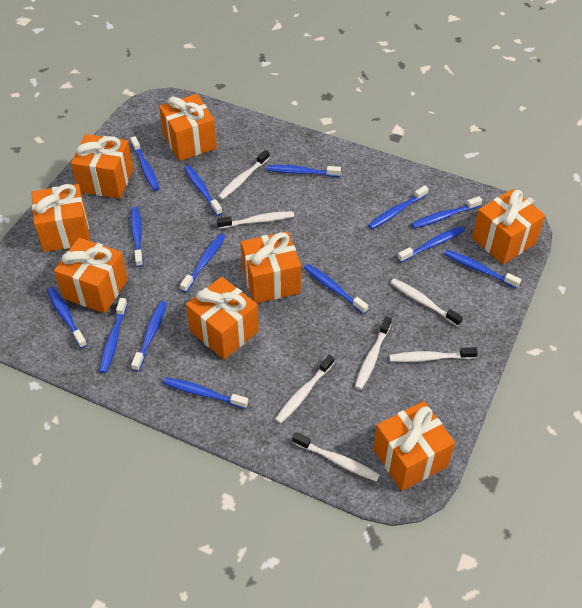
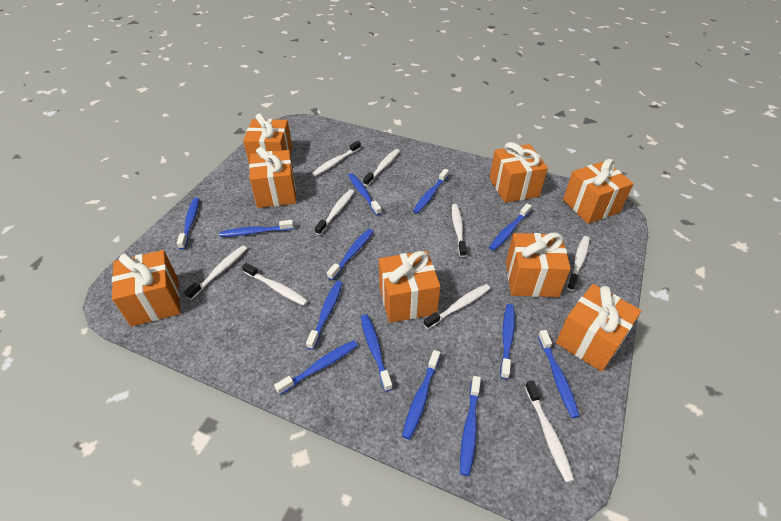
blue toothbrush: 14 -> 13
white toothbrush: 7 -> 9

